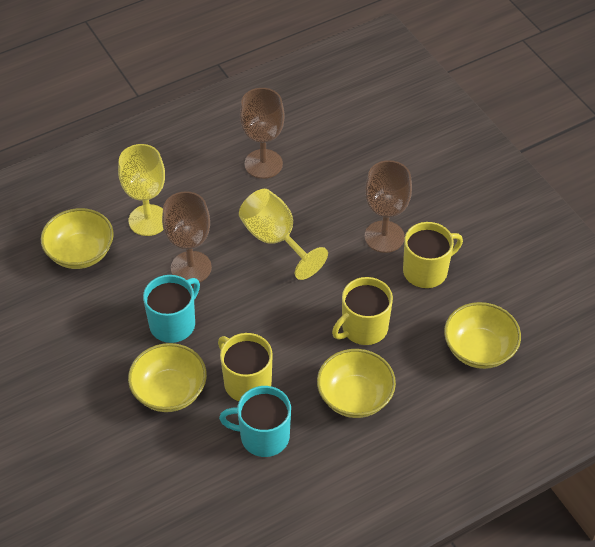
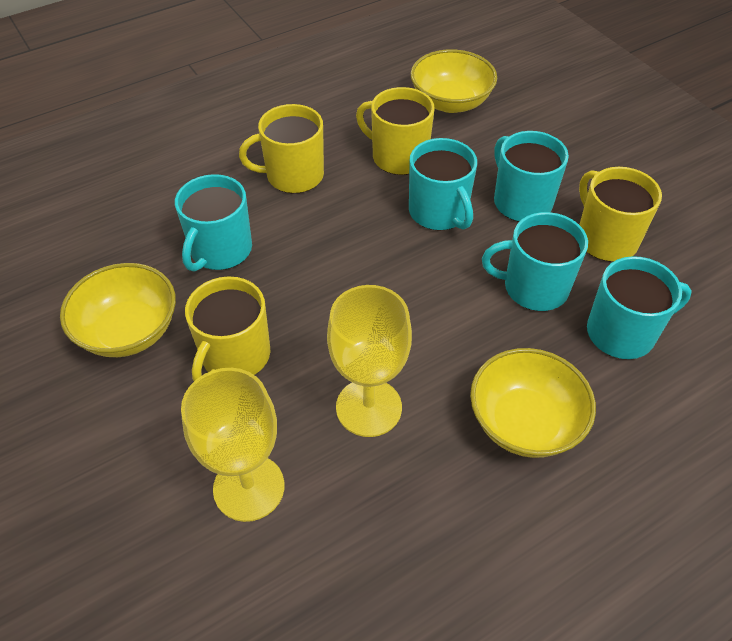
brown goblet: 3 -> 0
turquoise mug: 2 -> 5
yellow bowl: 4 -> 3
yellow mug: 3 -> 4

